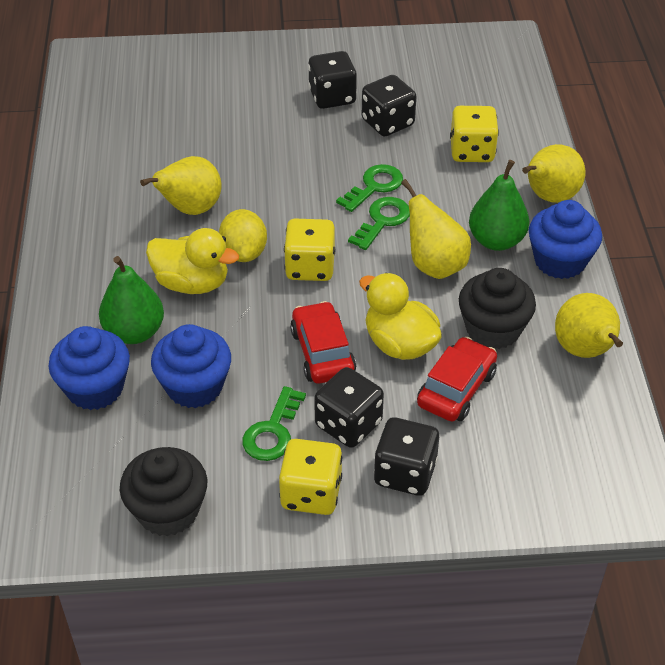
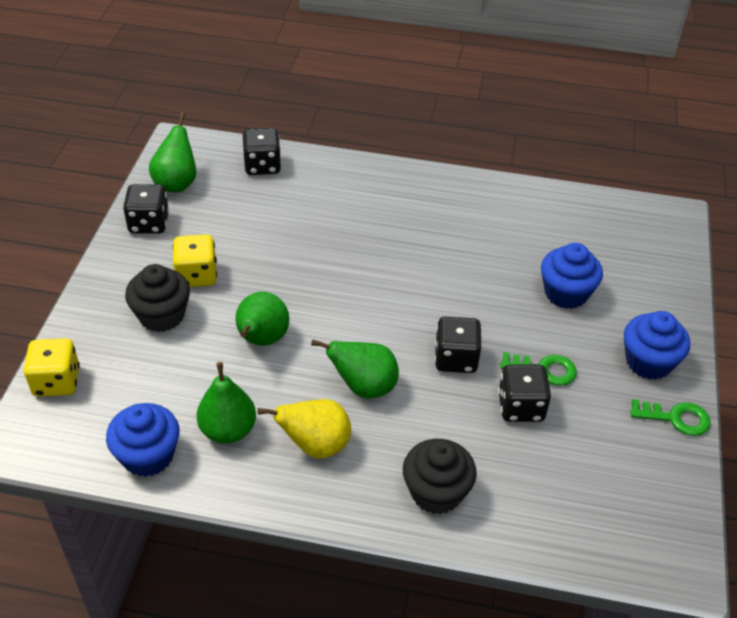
green key: 3 -> 2
green pear: 2 -> 4
red car: 2 -> 0
yellow dice: 3 -> 2
yellow duck: 2 -> 0
yellow lemon: 1 -> 0
yellow pear: 4 -> 1

